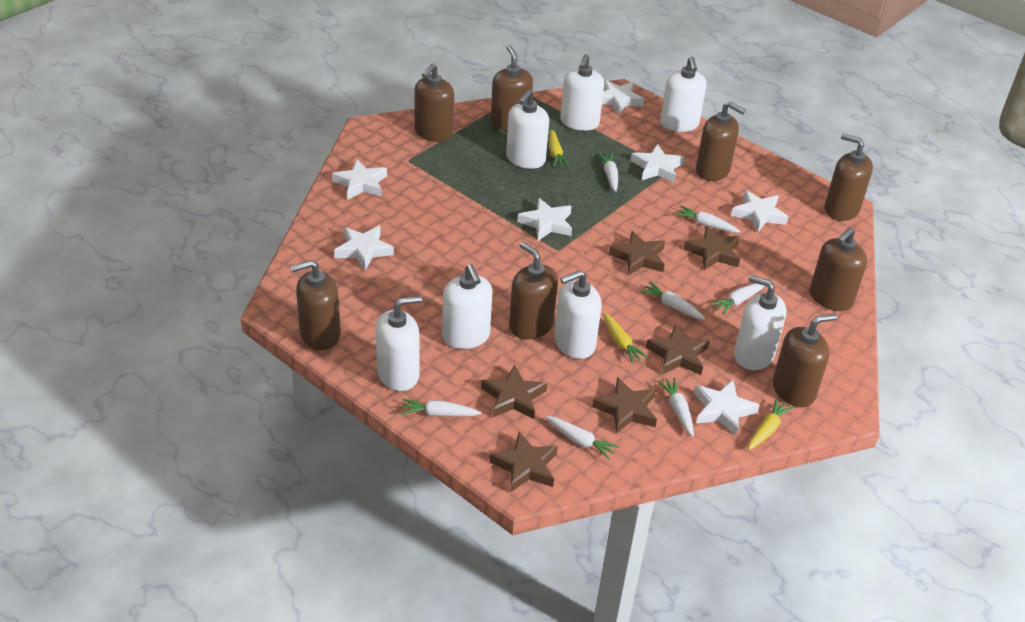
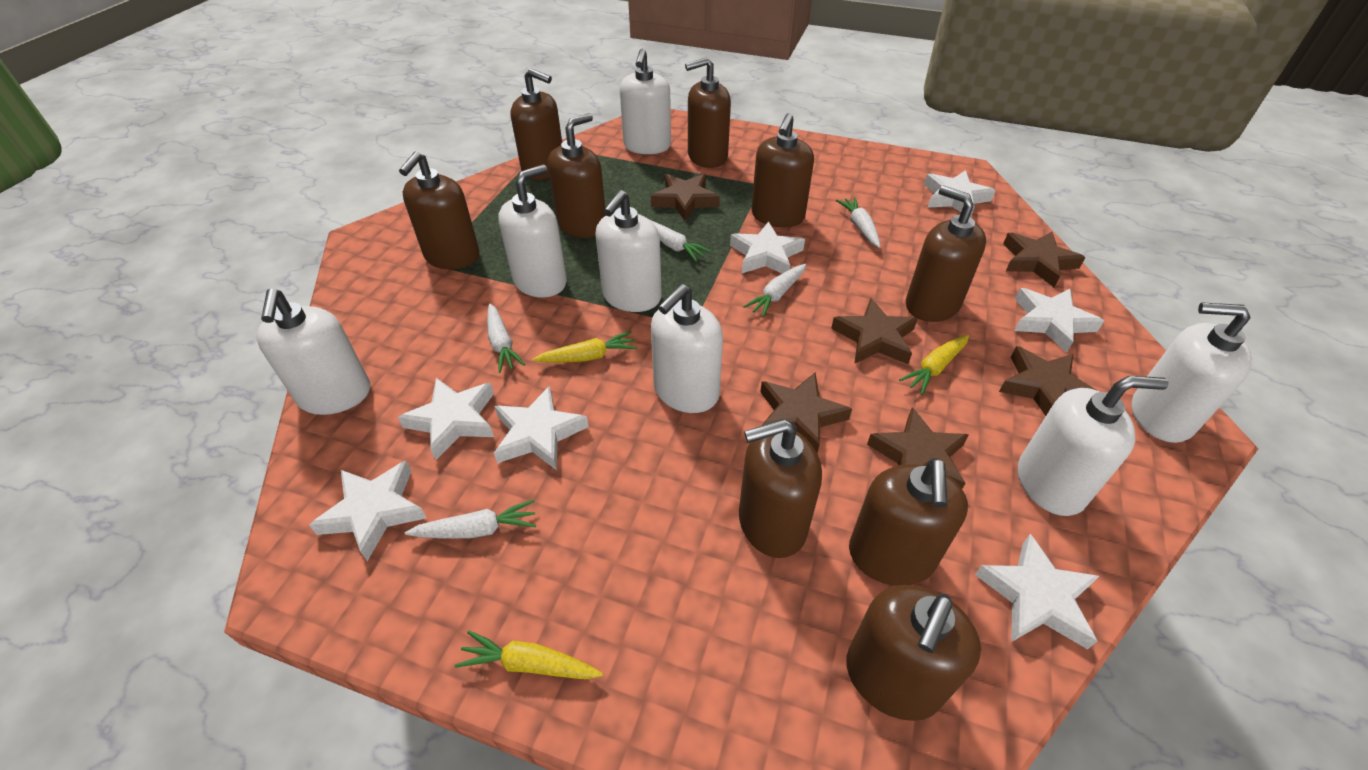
brown soap dispenser: 8 -> 9
white carrot: 7 -> 5

